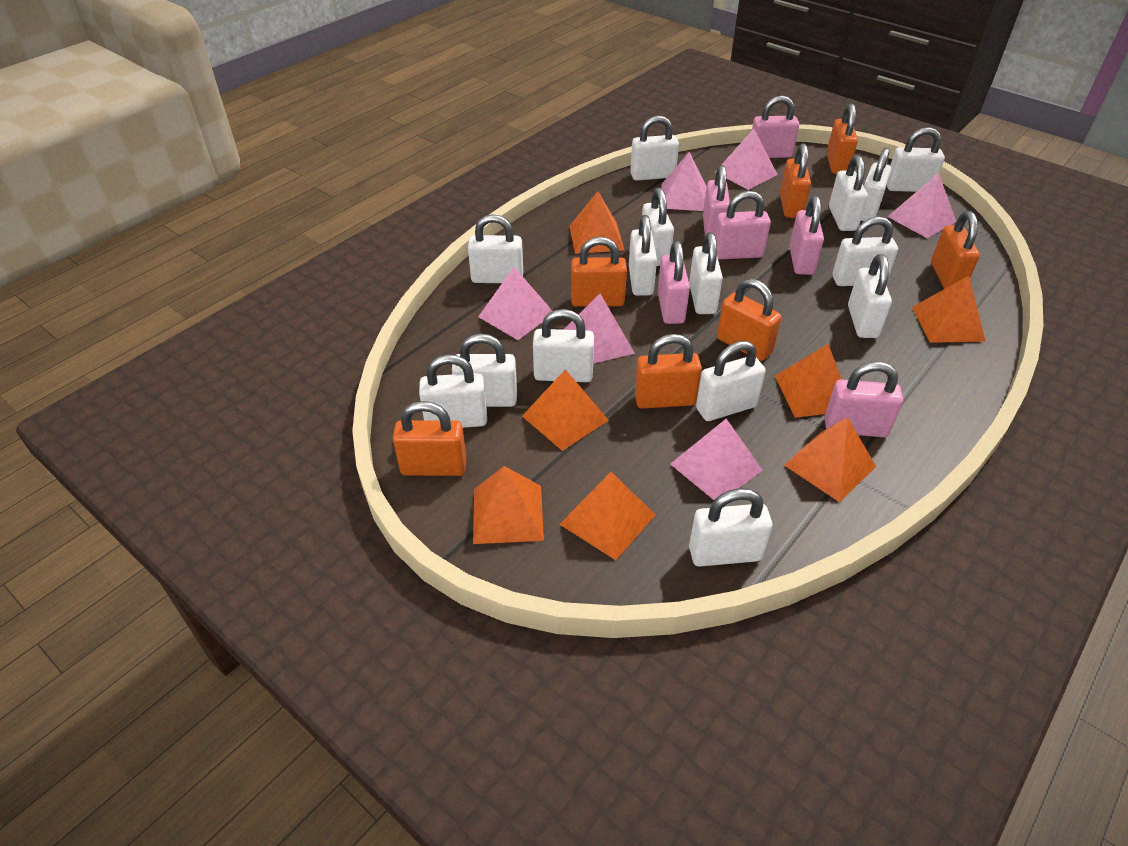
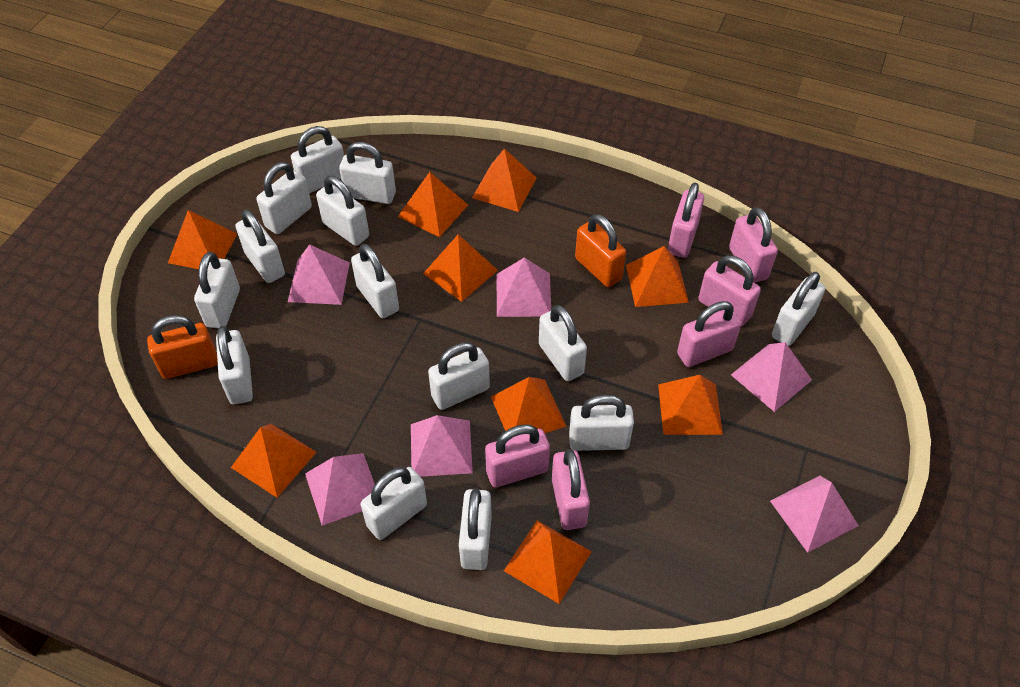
orange padlock: 7 -> 2
orange pyramid: 7 -> 9
white padlock: 15 -> 14

